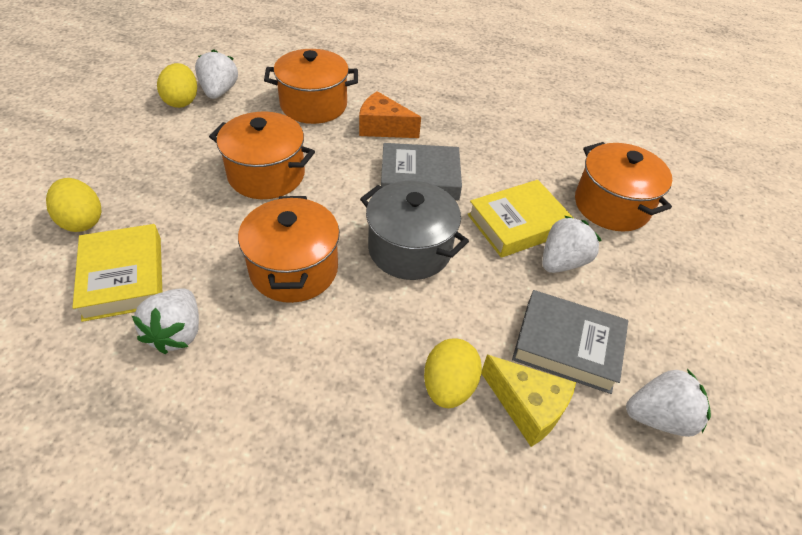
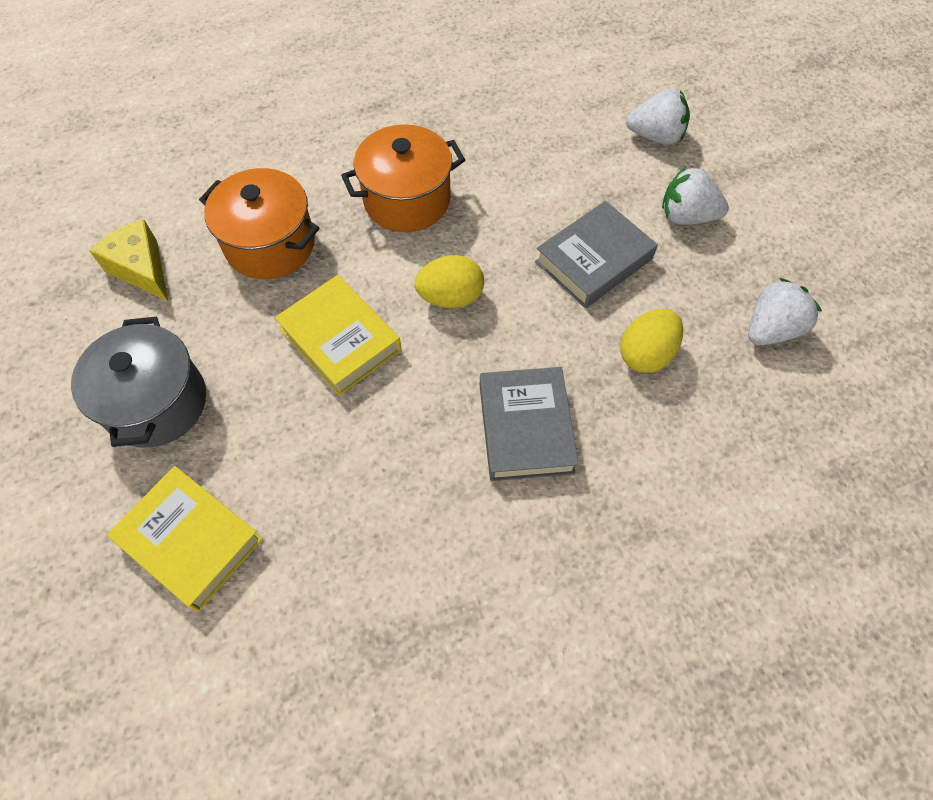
orange cheese: 1 -> 0
orange pot: 4 -> 2
white strawberry: 4 -> 3
yellow egg: 3 -> 2

